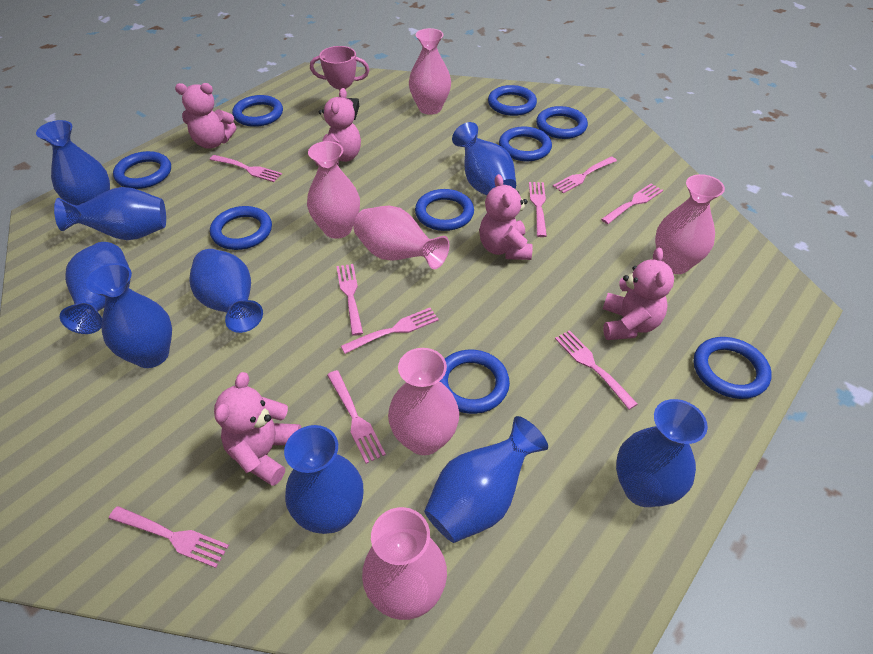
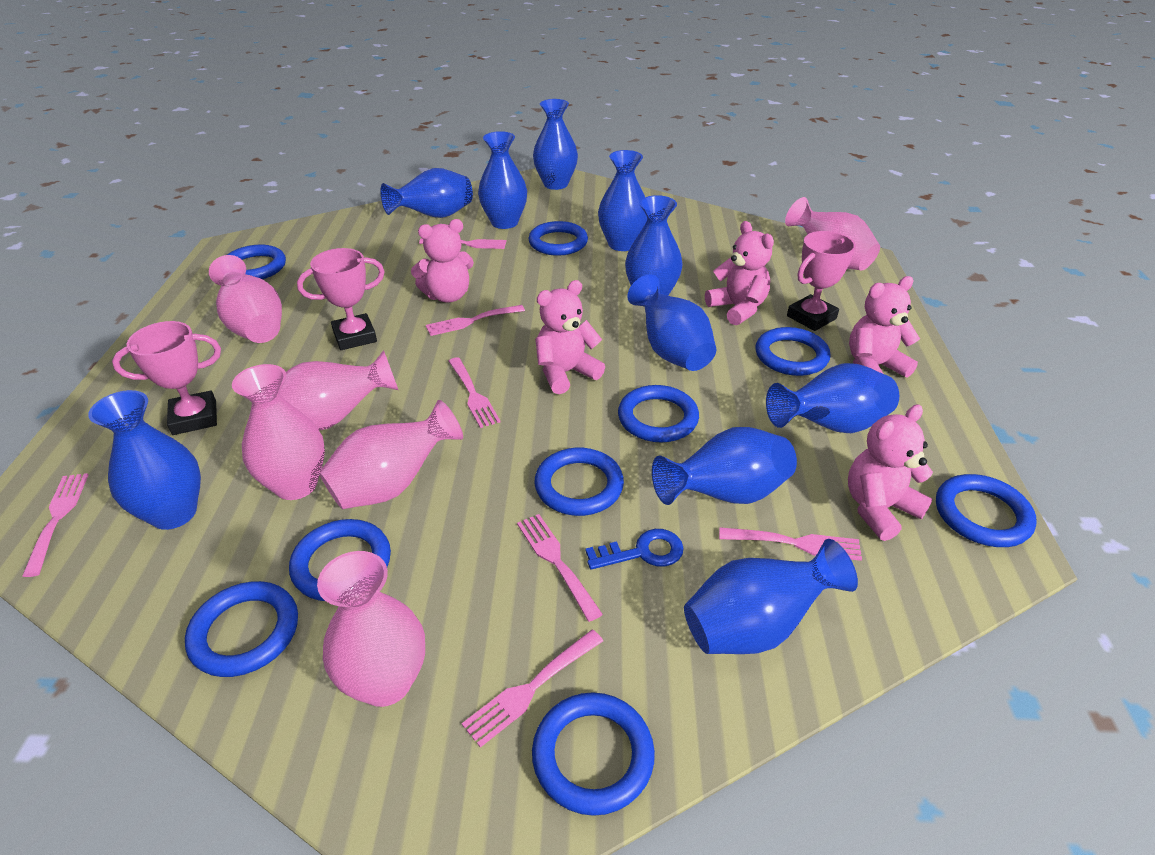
blue key: 0 -> 1
blue vase: 9 -> 10
pink fork: 9 -> 7
pink trophy: 1 -> 3

